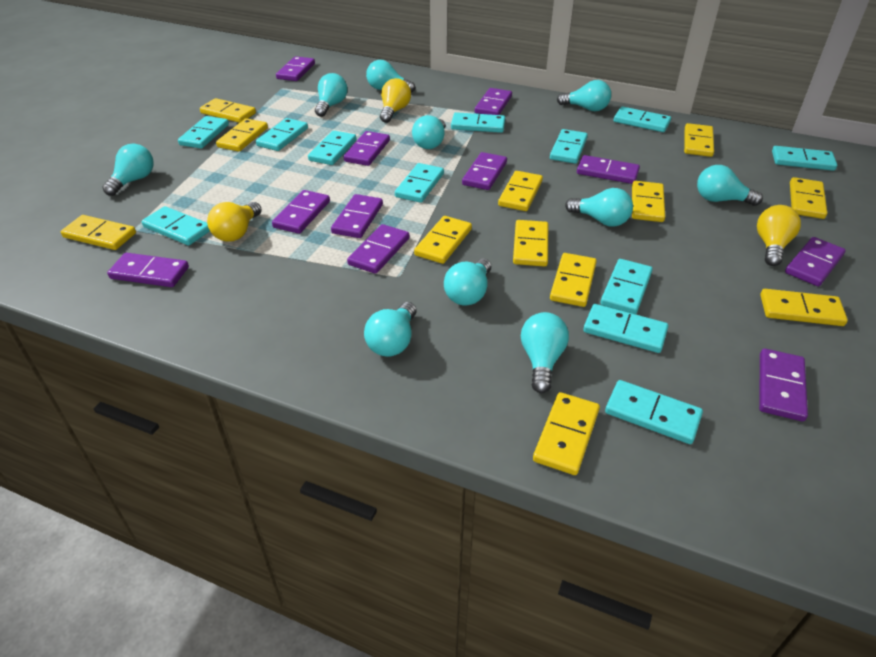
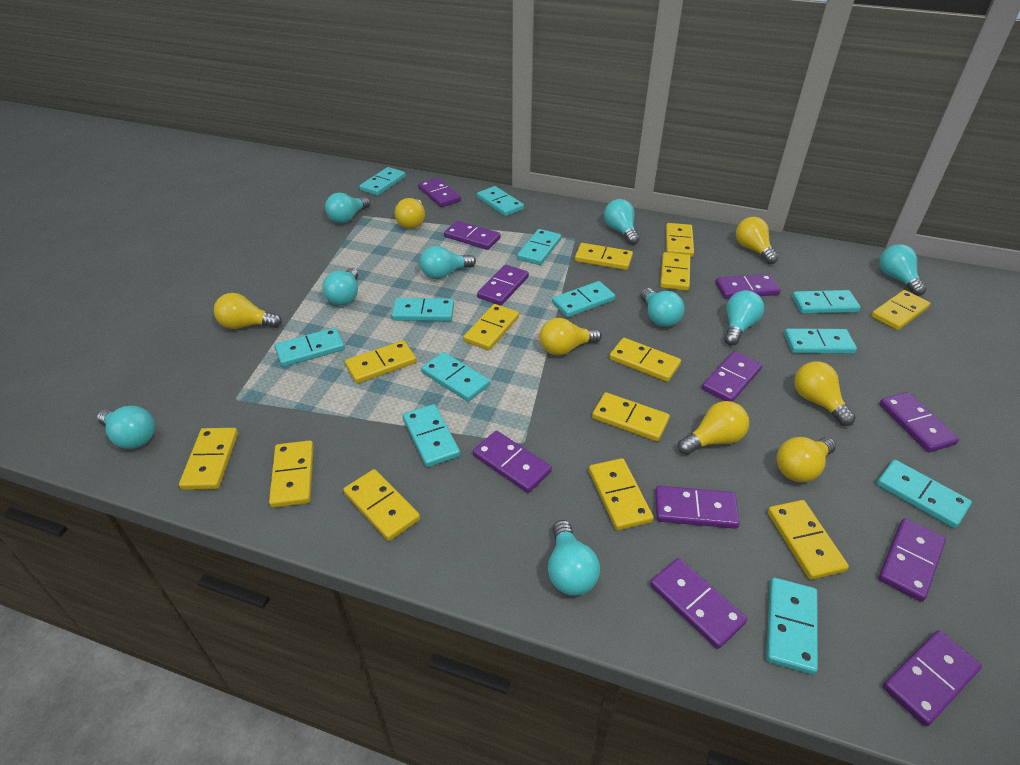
turquoise light bulb: 10 -> 9
yellow domino: 12 -> 13
yellow light bulb: 3 -> 7

